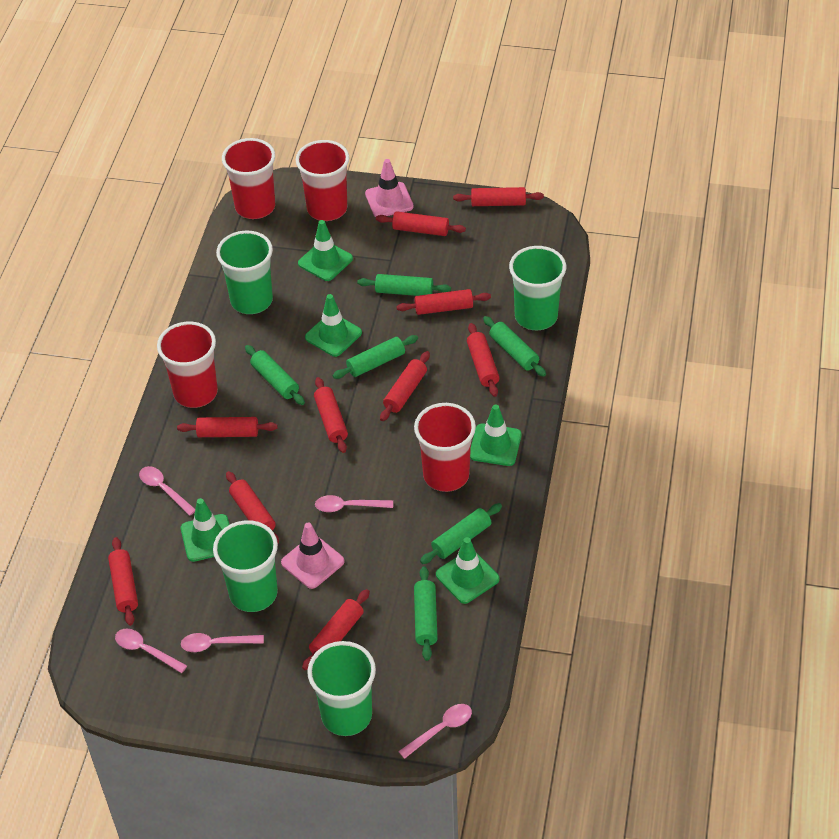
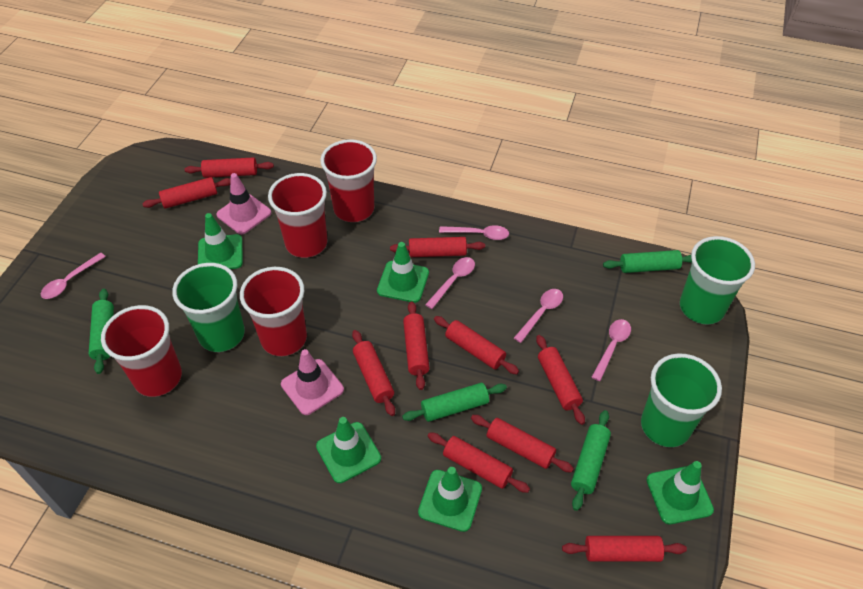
green cup: 4 -> 3
green rolling pin: 6 -> 4

